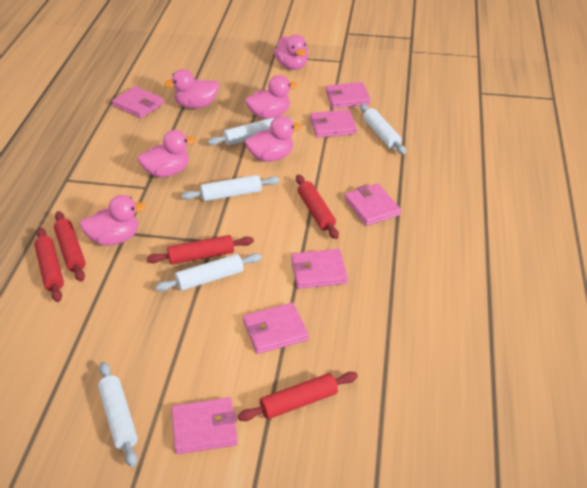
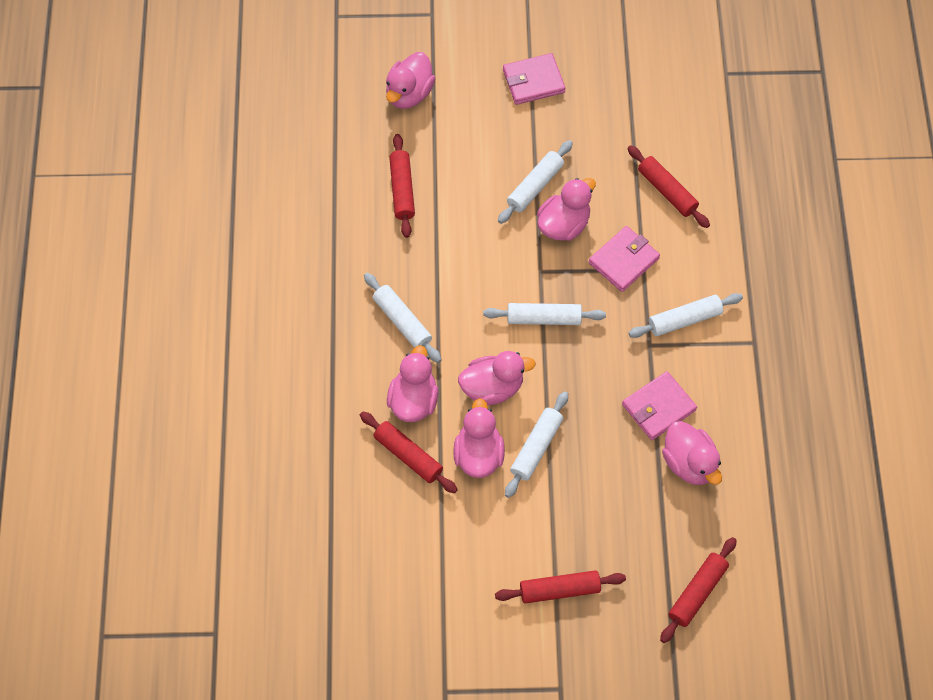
pink wallet: 7 -> 3

